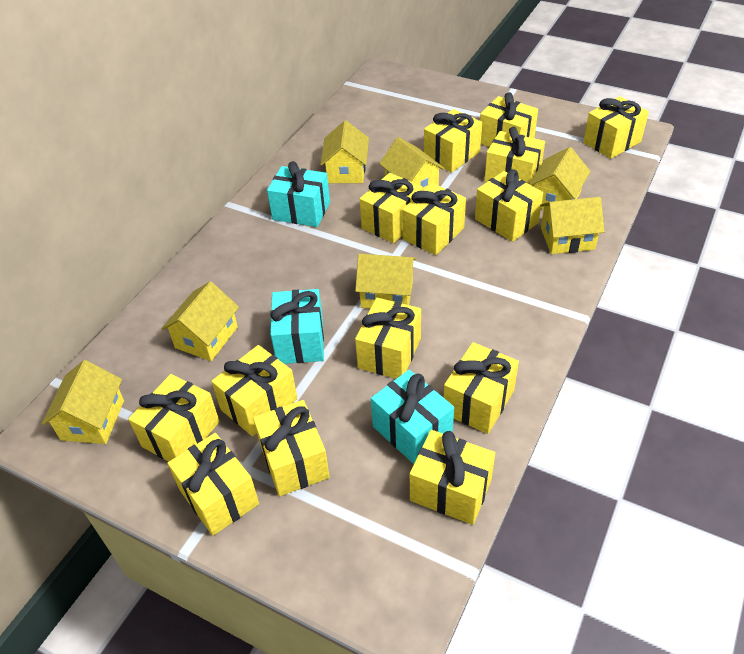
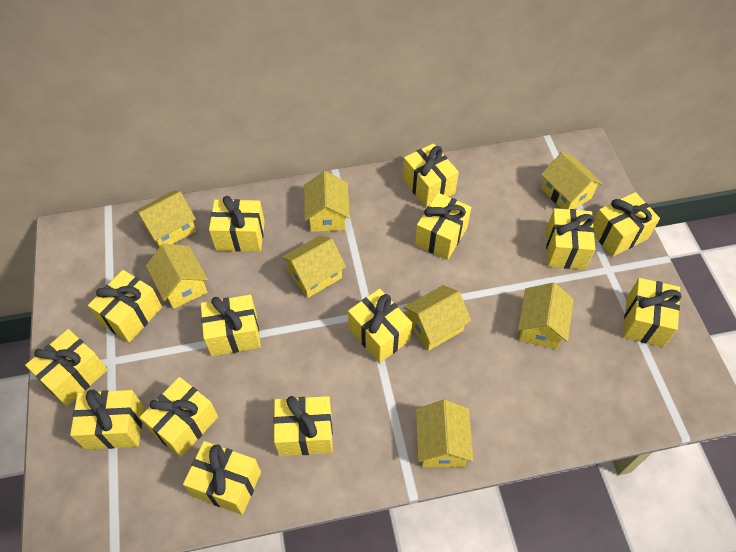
turquoise gift: 3 -> 0
yellow house: 7 -> 8

